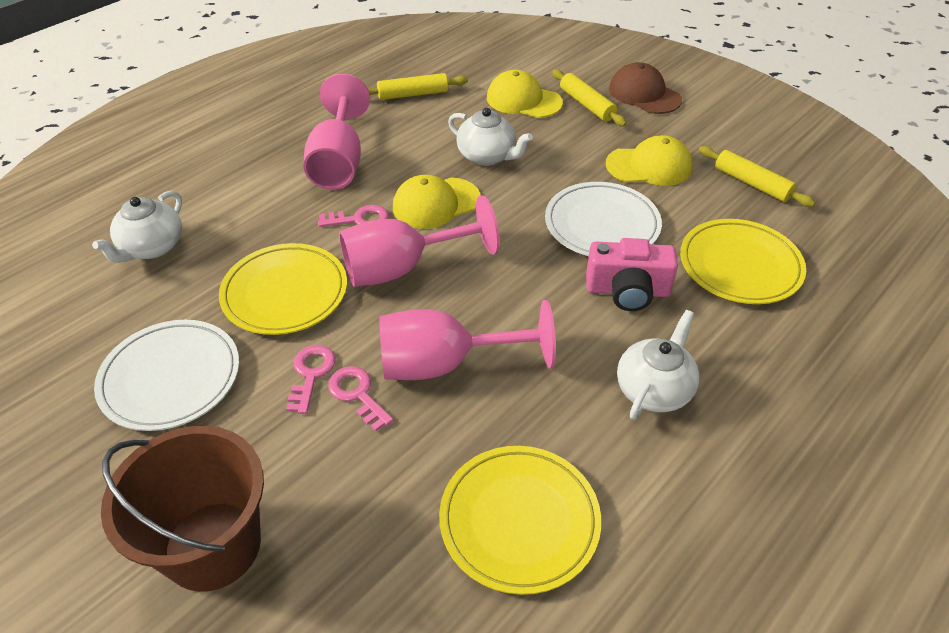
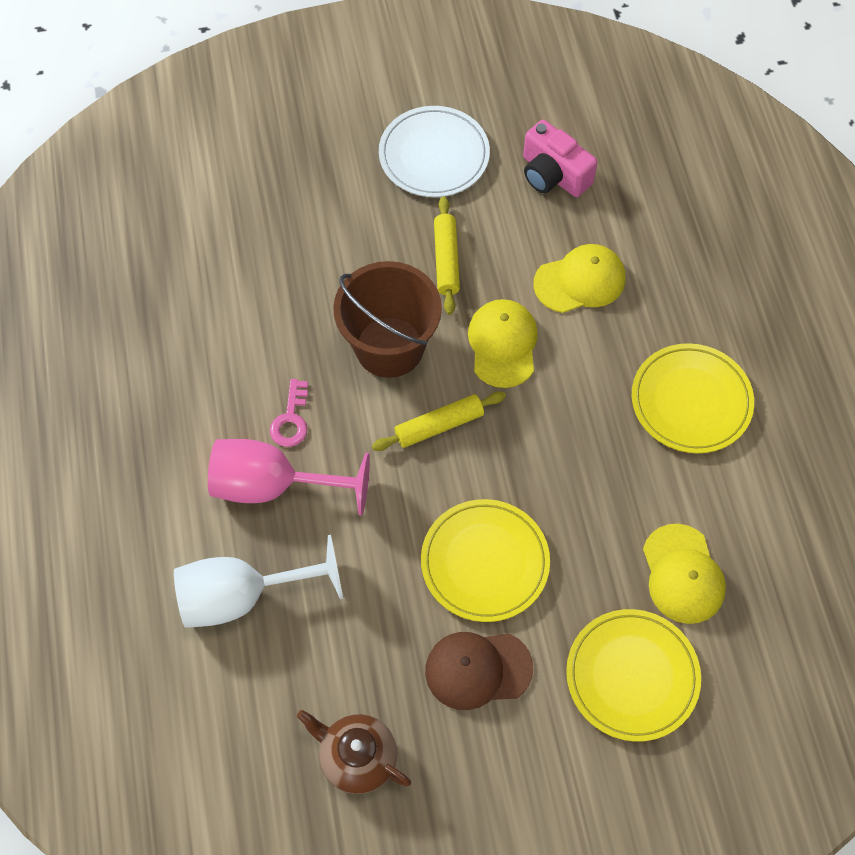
brown teapot: 0 -> 1
pink goblet: 3 -> 1
pink key: 3 -> 1
white goblet: 0 -> 1
white plate: 2 -> 1
white teapot: 3 -> 0
yellow rolling pin: 3 -> 2

